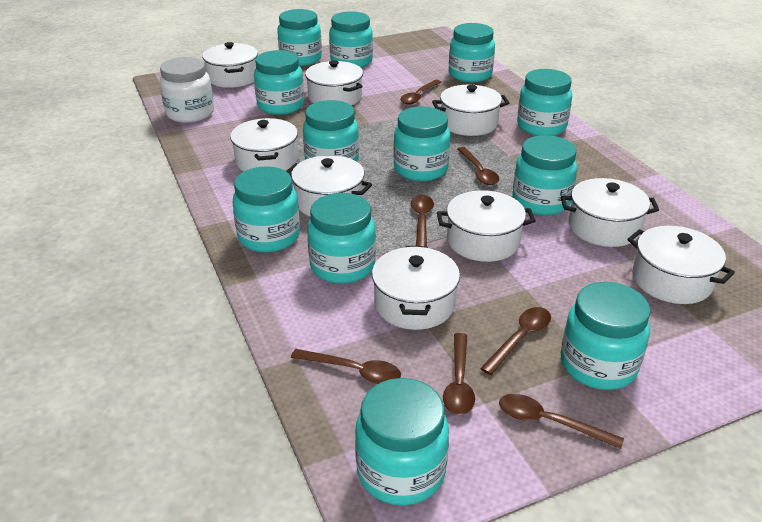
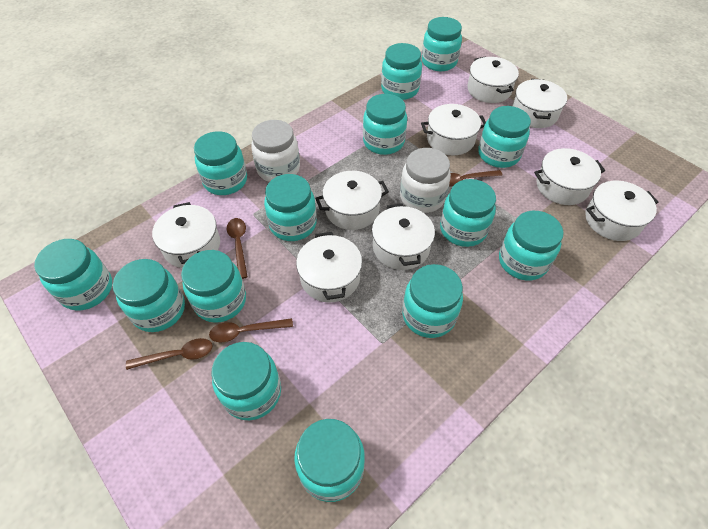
brown spoon: 7 -> 4
turquoise jar: 12 -> 14
white jar: 1 -> 2

